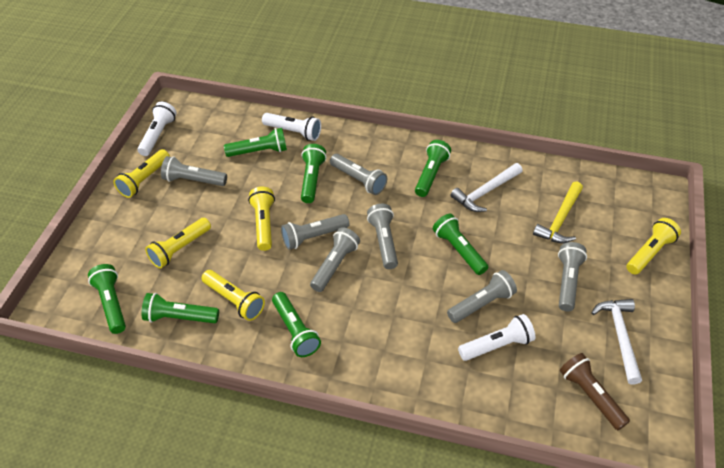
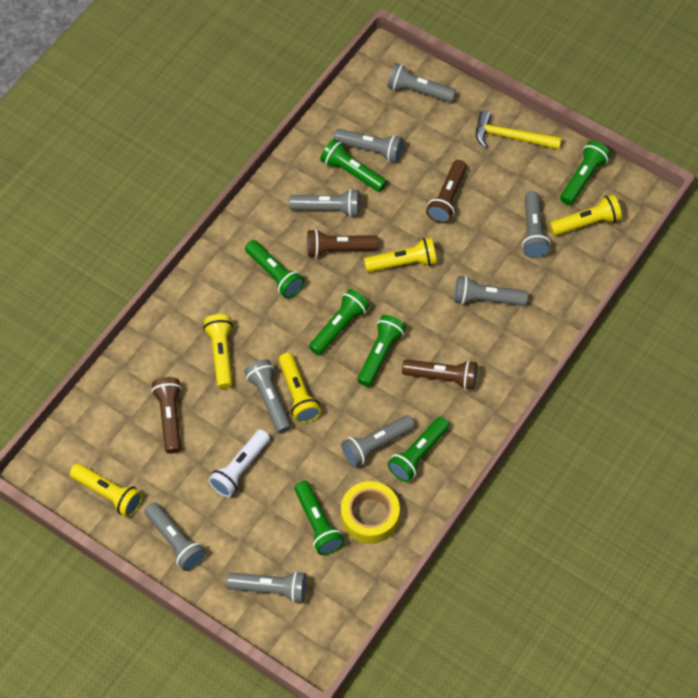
brown flashlight: 1 -> 4
grey flashlight: 7 -> 9
white flashlight: 3 -> 1
white hammer: 2 -> 0
yellow tape: 0 -> 1

